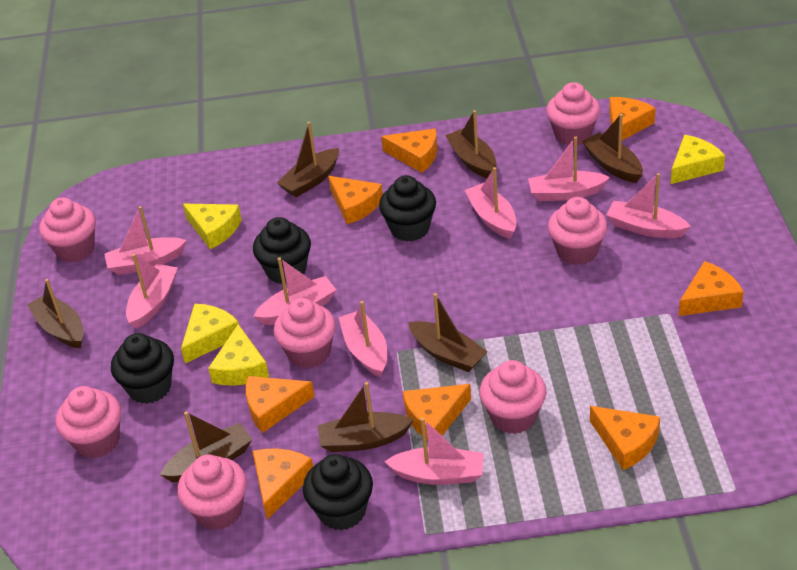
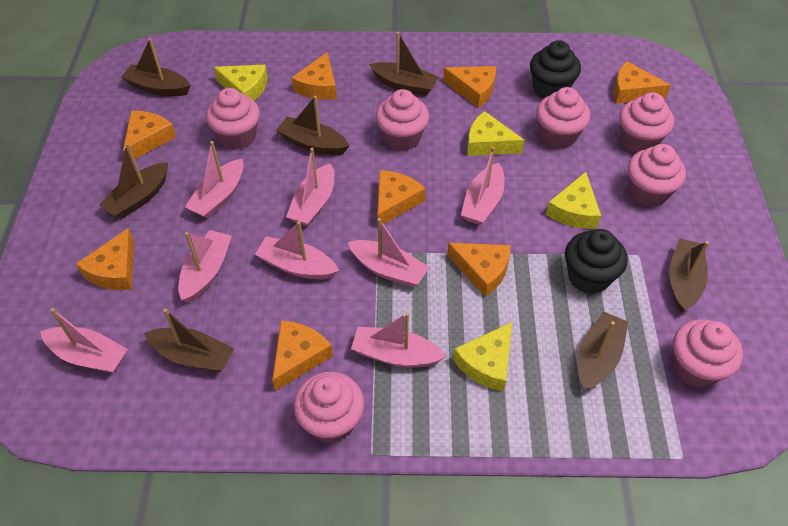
black cupcake: 4 -> 2

